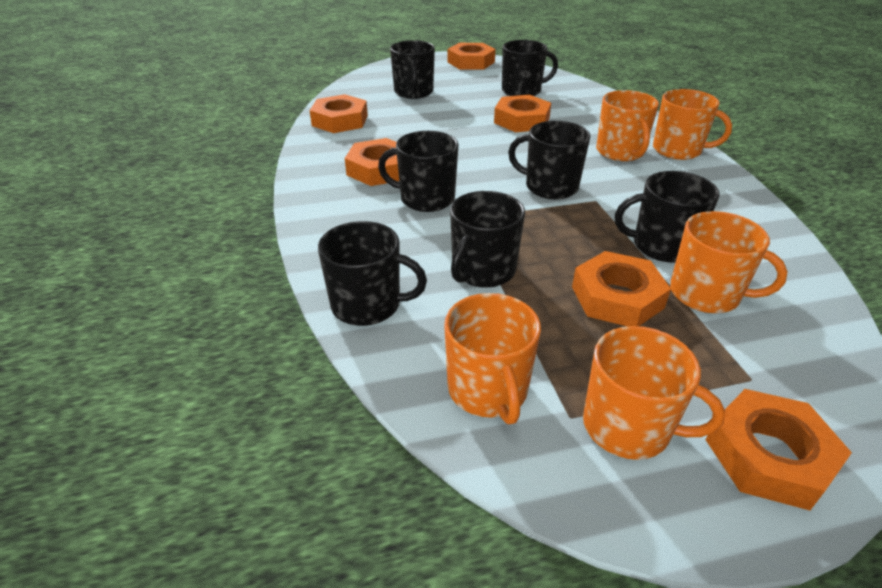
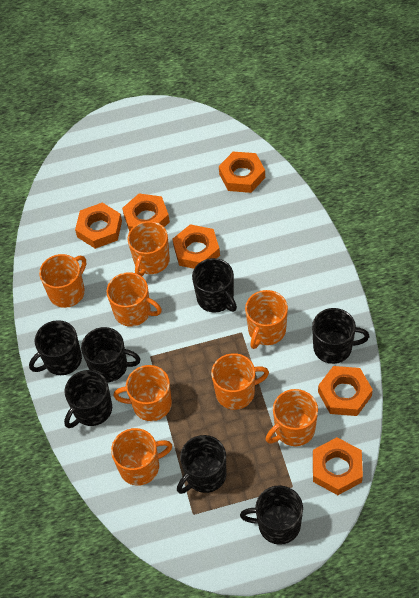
orange mug: 5 -> 8

